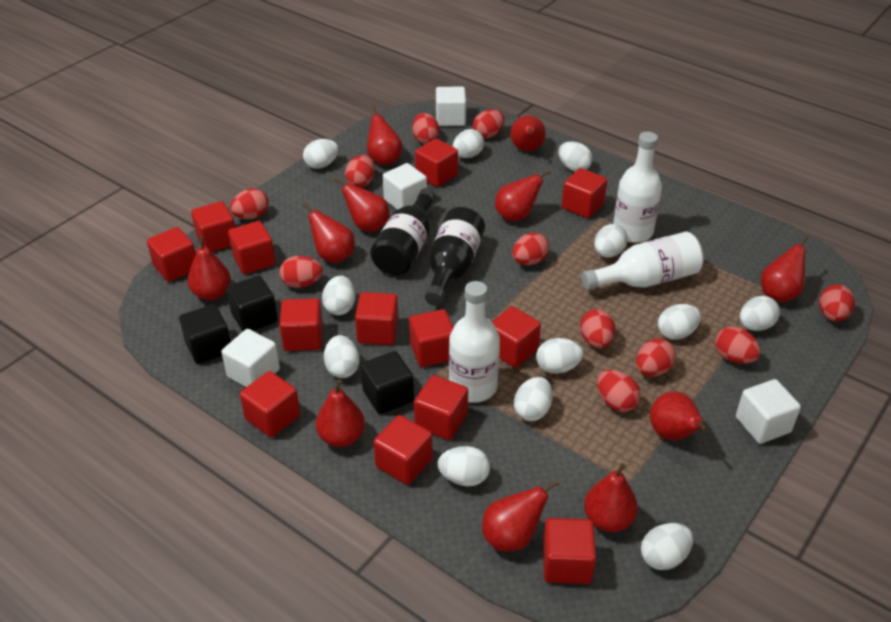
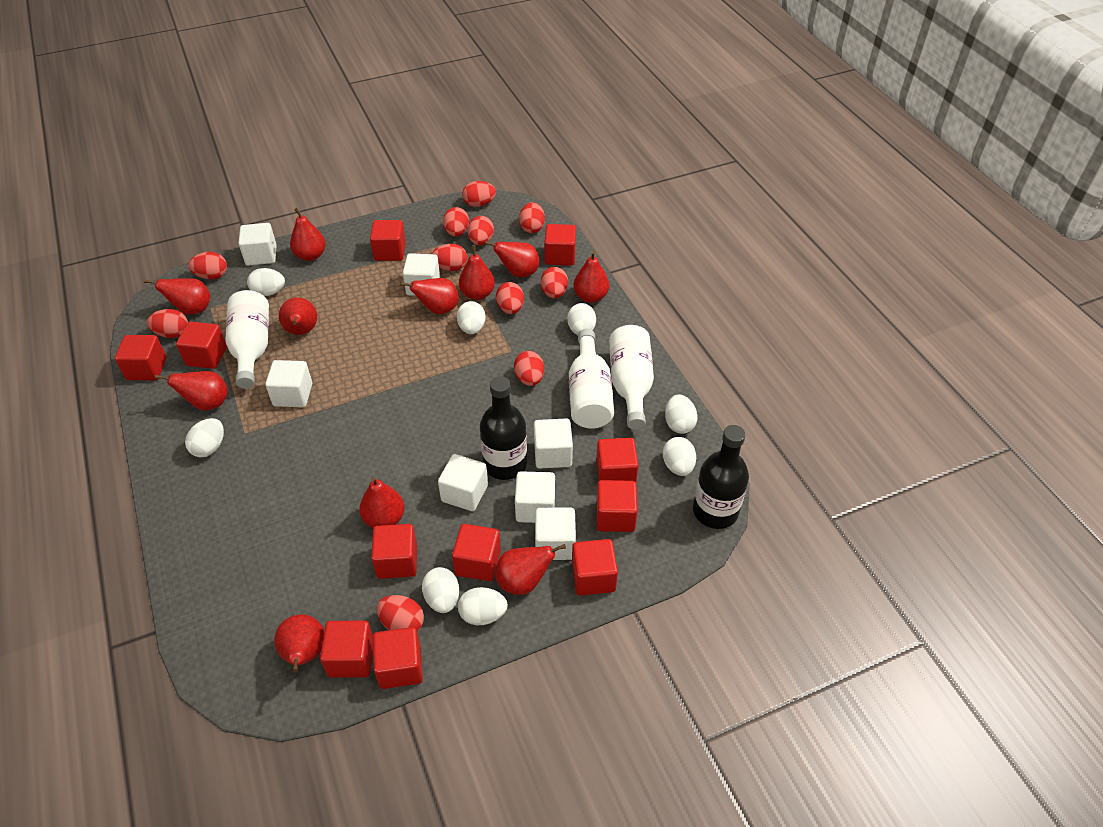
black cube: 3 -> 0
red cube: 13 -> 11
white cube: 4 -> 7
white egg: 12 -> 8

